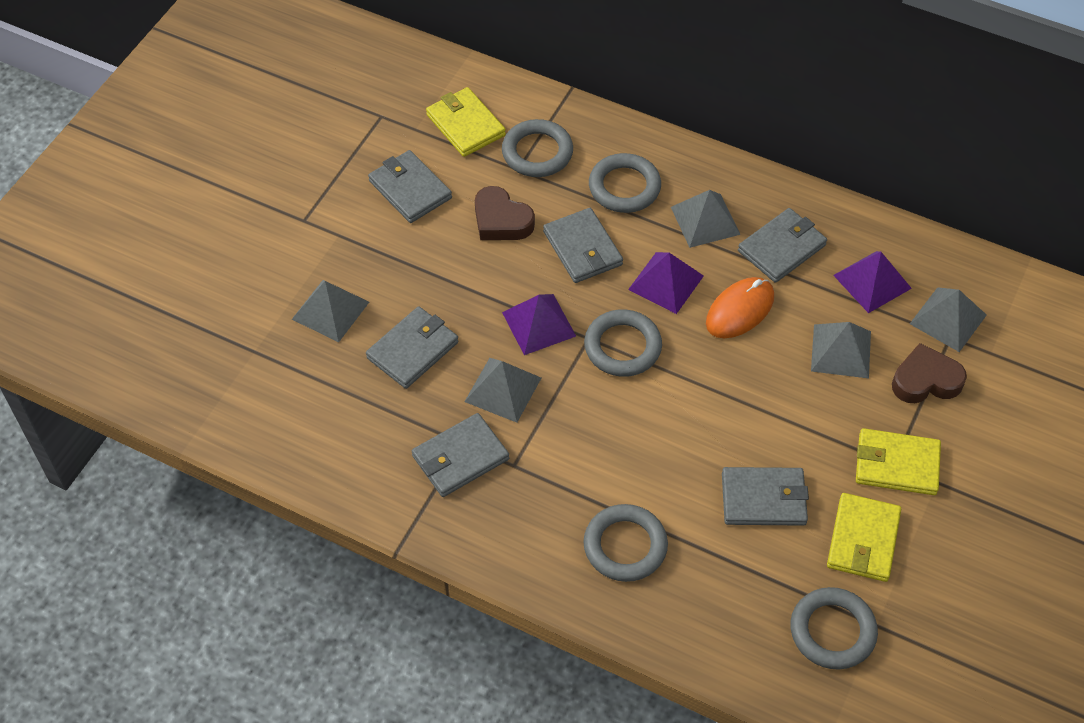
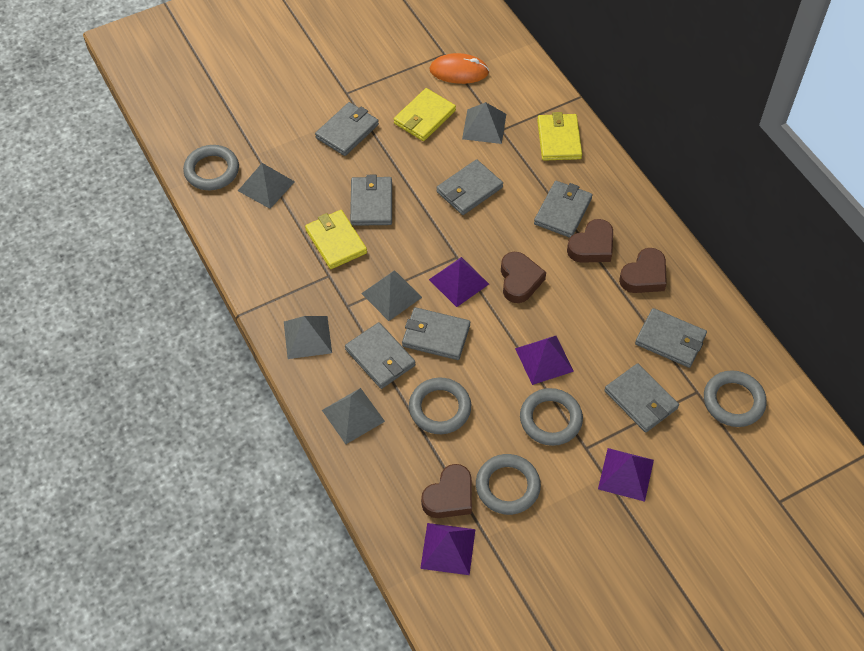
brown heart: 2 -> 4
grey wallet: 6 -> 8
purple pyramid: 3 -> 4

